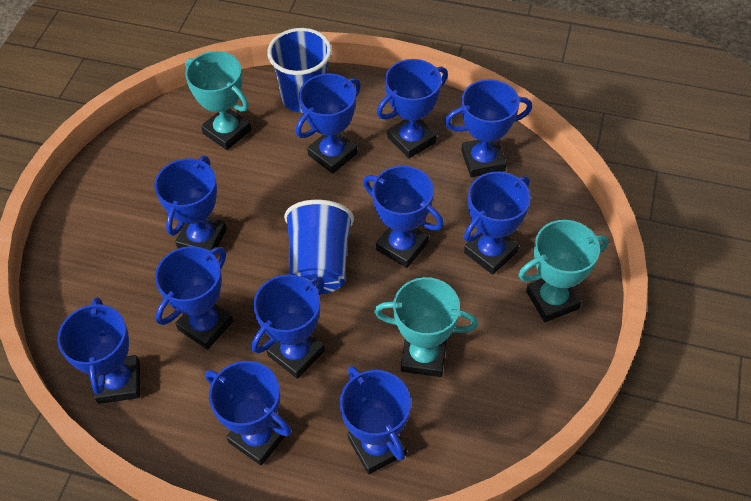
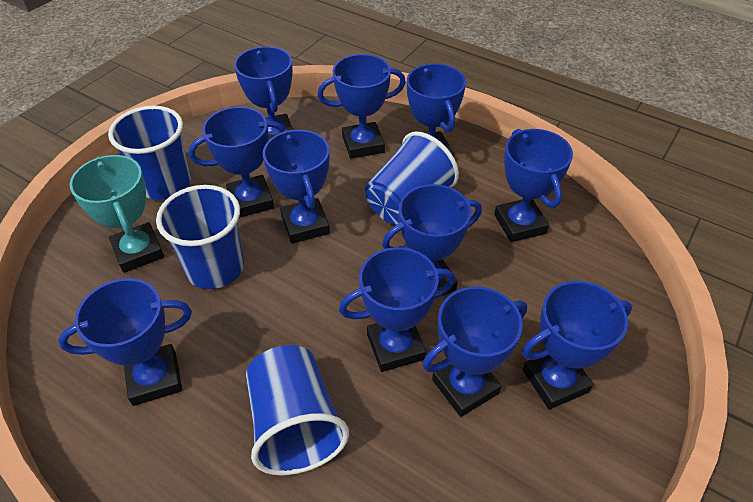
blue cup: 2 -> 4
turquoise trophy: 3 -> 1

